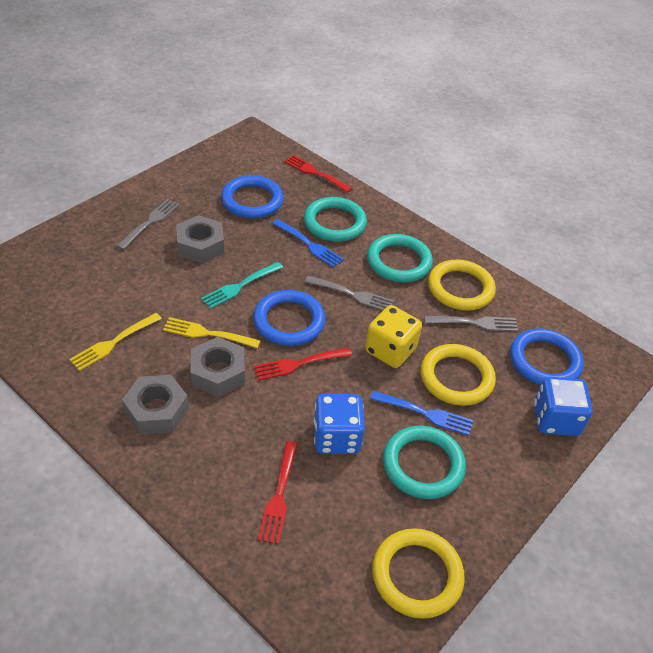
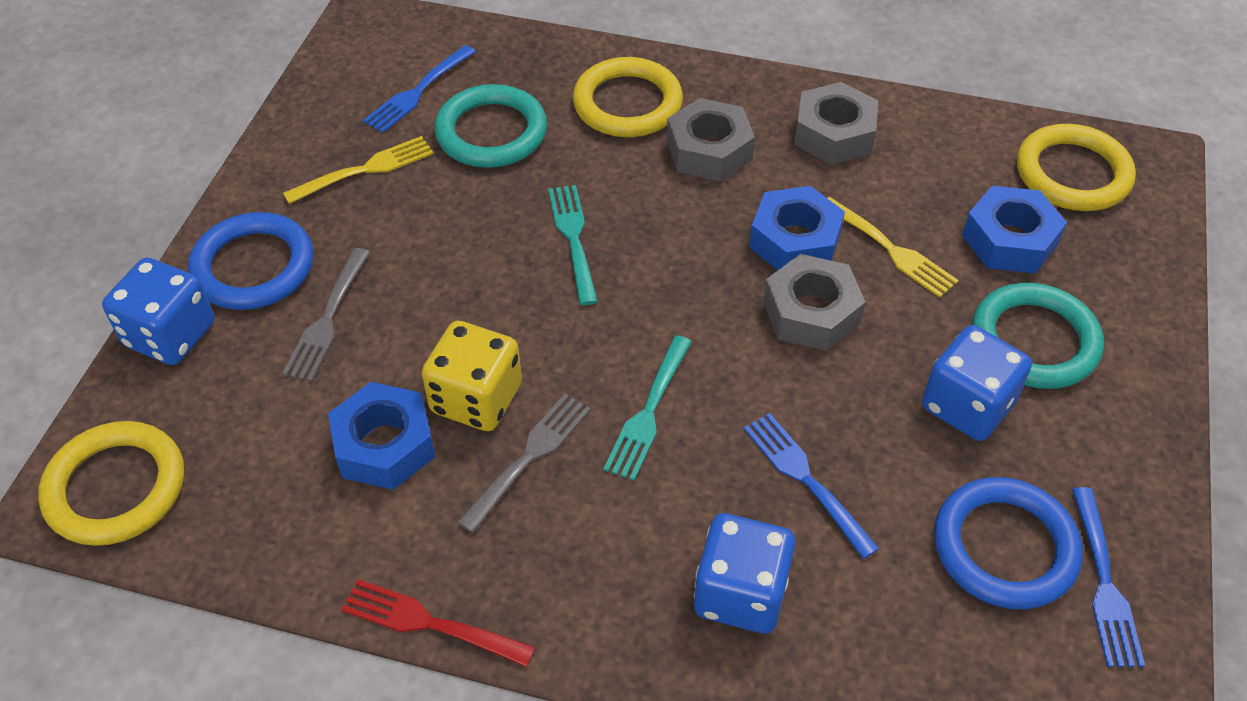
blue dice: 2 -> 3
blue fork: 2 -> 3
blue nut: 0 -> 3
blue ring: 3 -> 2
grey fork: 3 -> 2
red fork: 3 -> 1
turquoise fork: 1 -> 2
turquoise ring: 3 -> 2

